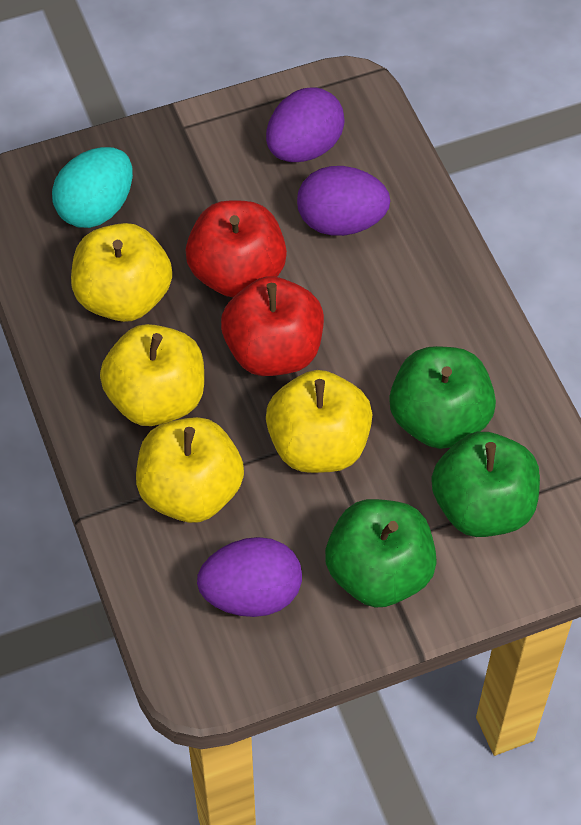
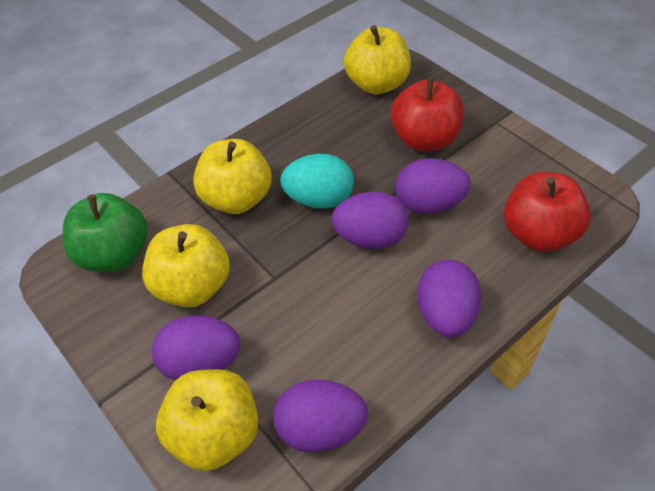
green apple: 3 -> 1
purple egg: 3 -> 5

